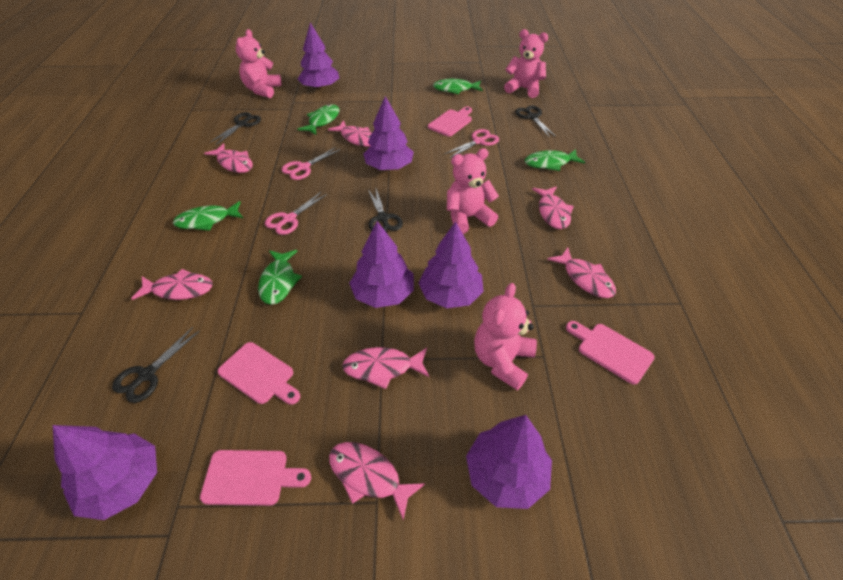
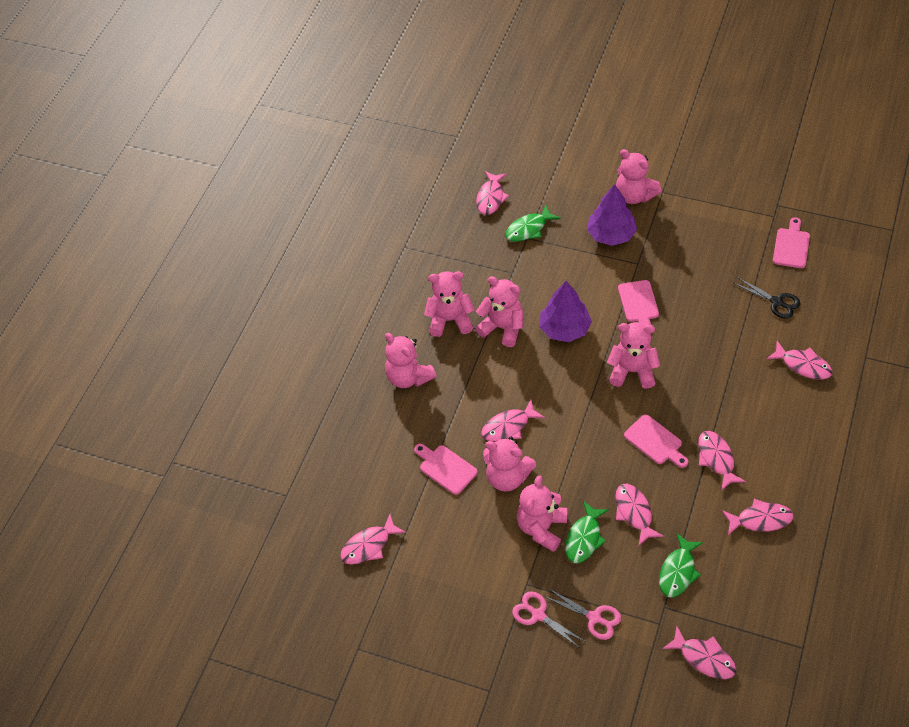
black scissors: 4 -> 1
green fish: 5 -> 3
pink fish: 7 -> 8
pink scissors: 3 -> 2
pink teddy bear: 4 -> 7
purple tree: 6 -> 2

